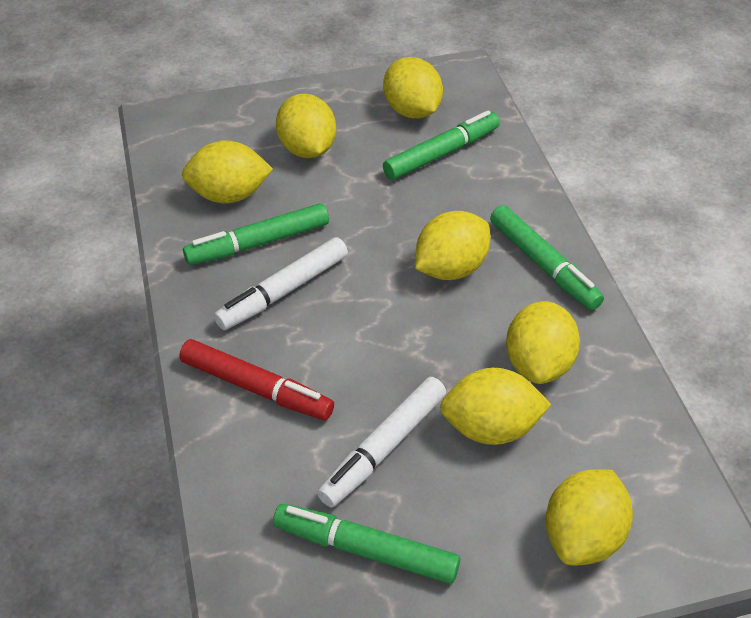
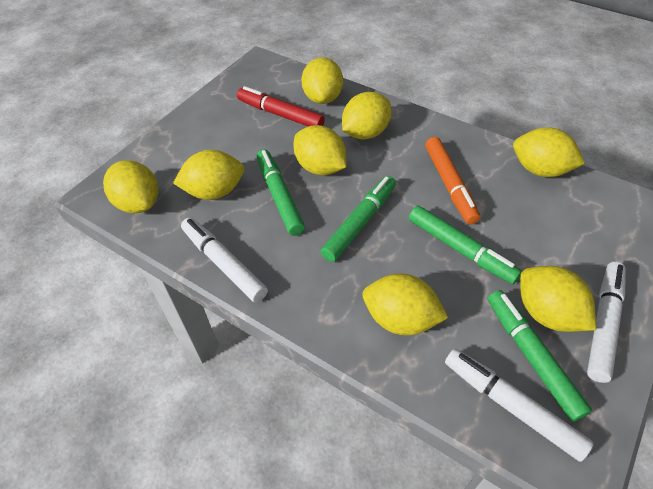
orange marker: 0 -> 1
white marker: 2 -> 3
yellow lemon: 7 -> 8

